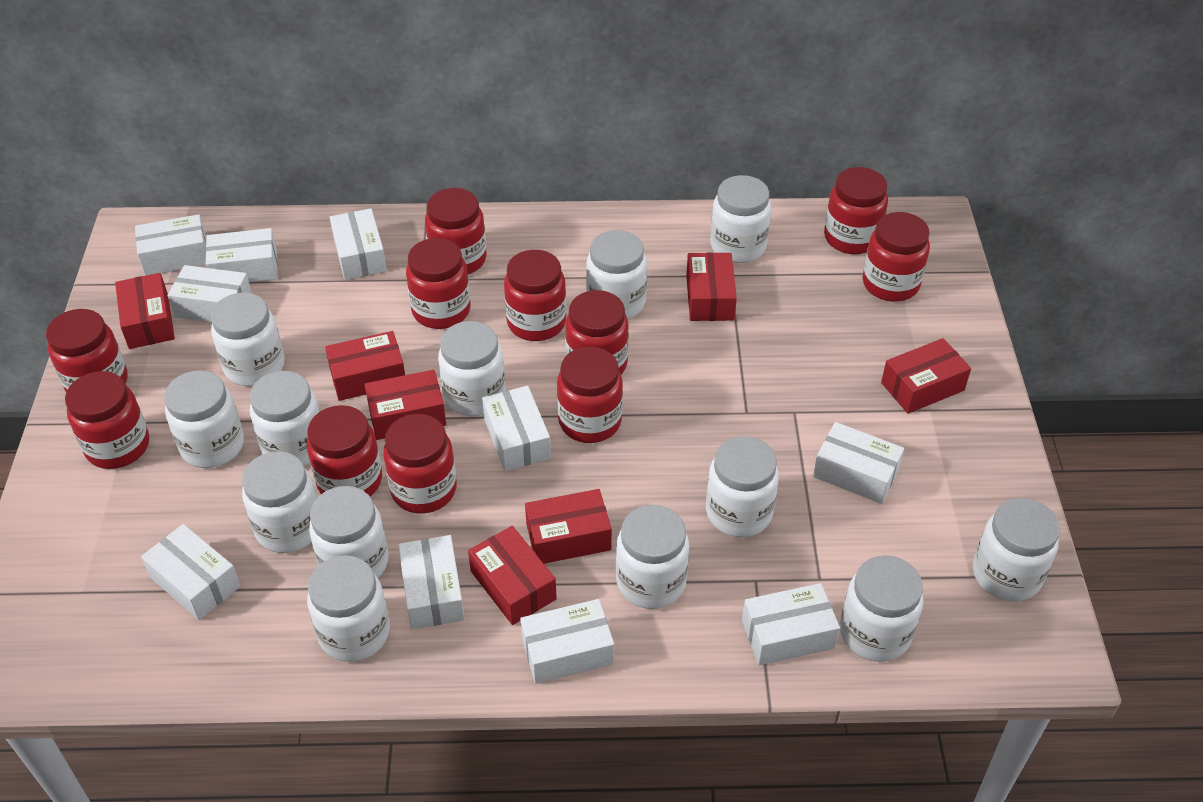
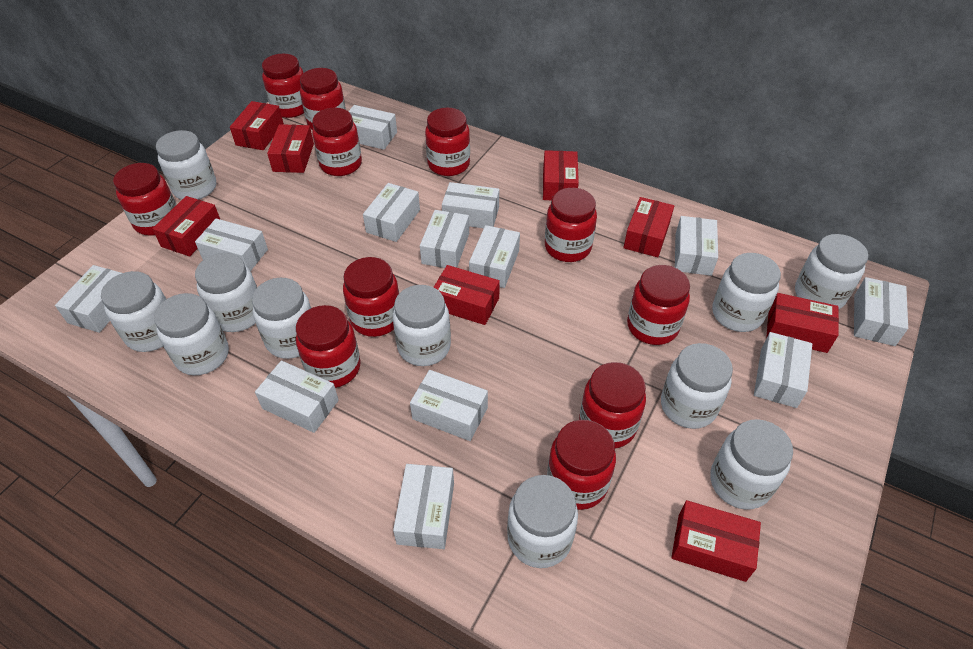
red box: 7 -> 8
white box: 10 -> 13
white jar: 13 -> 11

